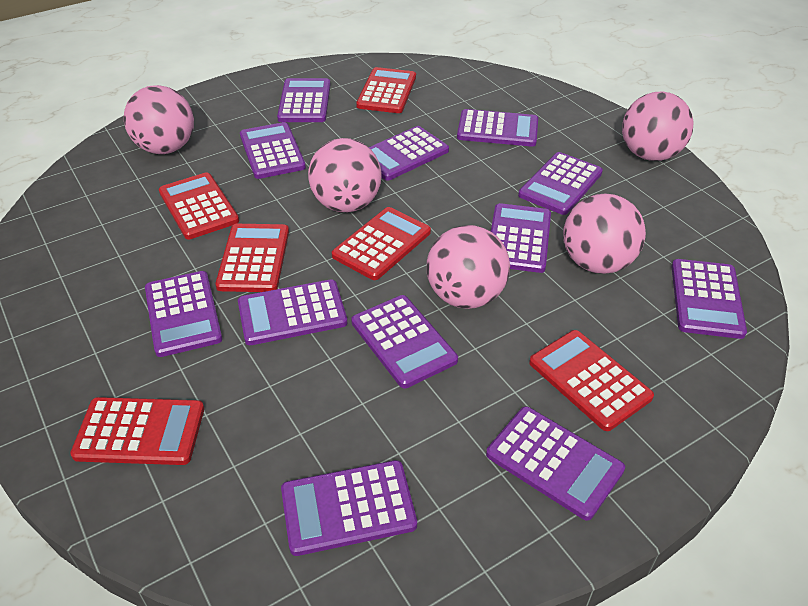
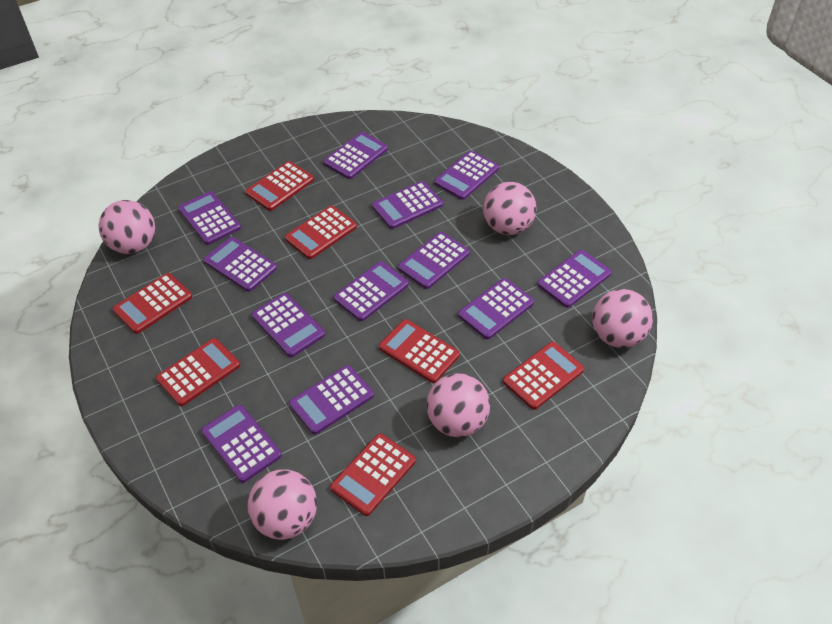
red calculator: 6 -> 7

